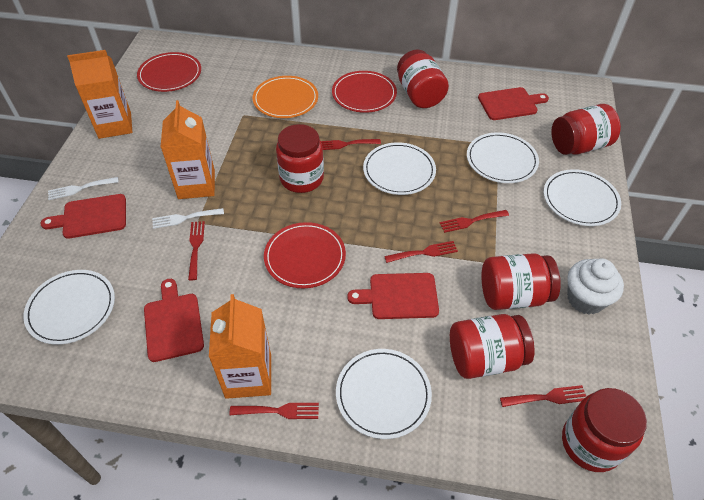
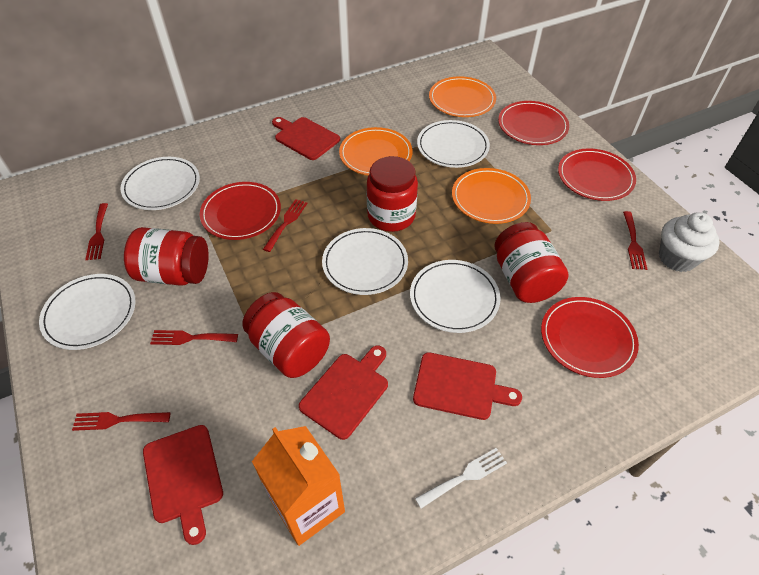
orange carton: 3 -> 1
orange plate: 1 -> 3
red fork: 6 -> 5
red jar: 6 -> 4
red plate: 3 -> 4
white fork: 2 -> 1

